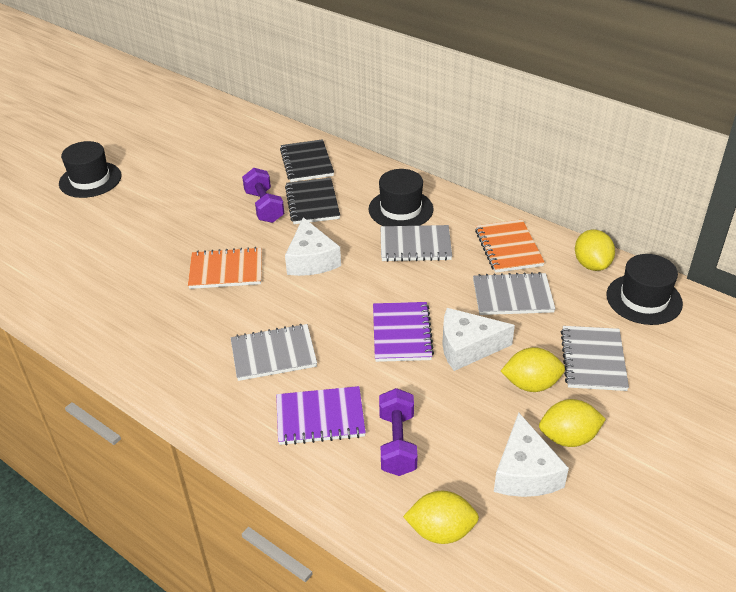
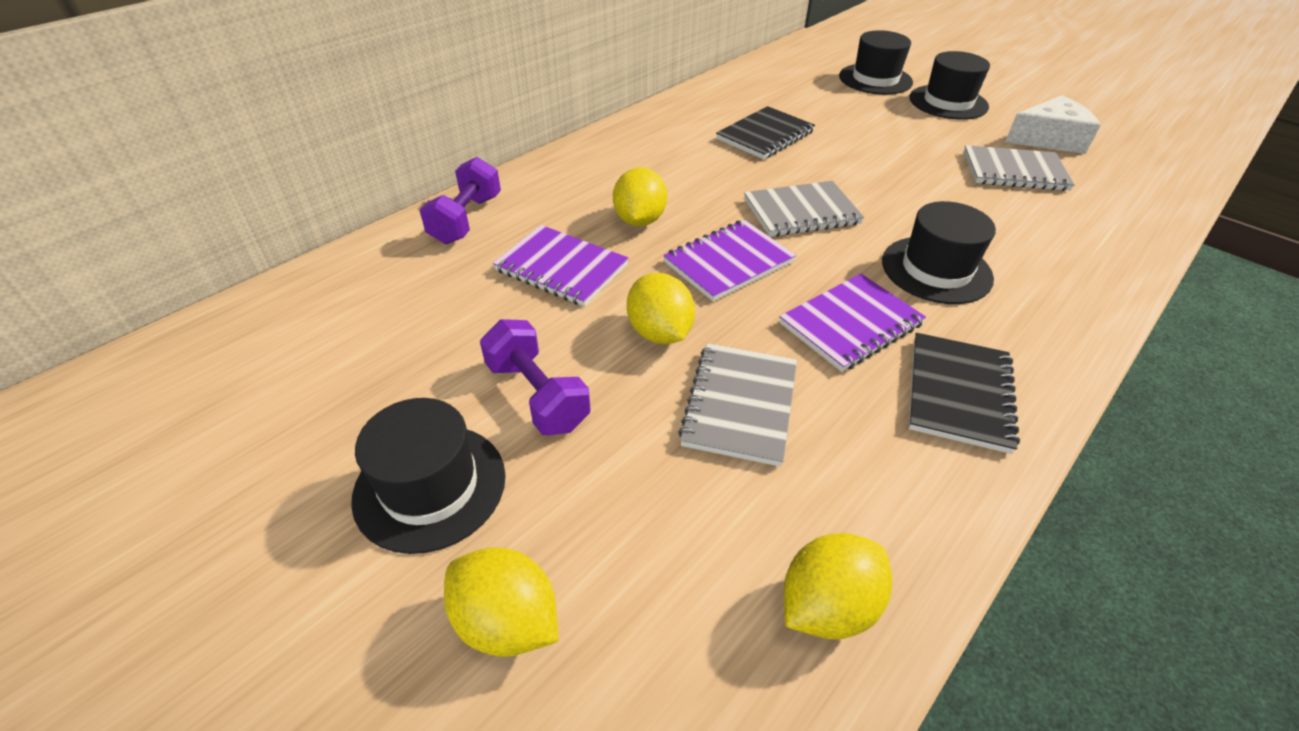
black hat: 3 -> 4
grey notebook: 4 -> 3
orange notebook: 2 -> 0
purple notebook: 2 -> 3
white cheese: 3 -> 1

